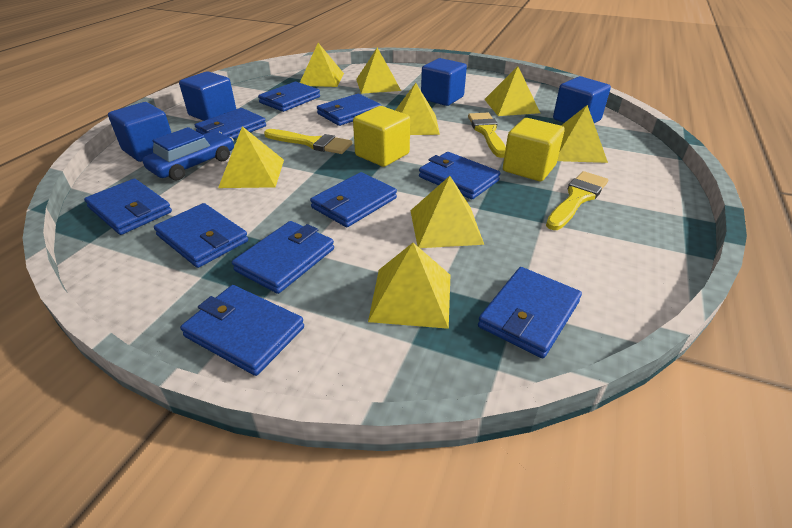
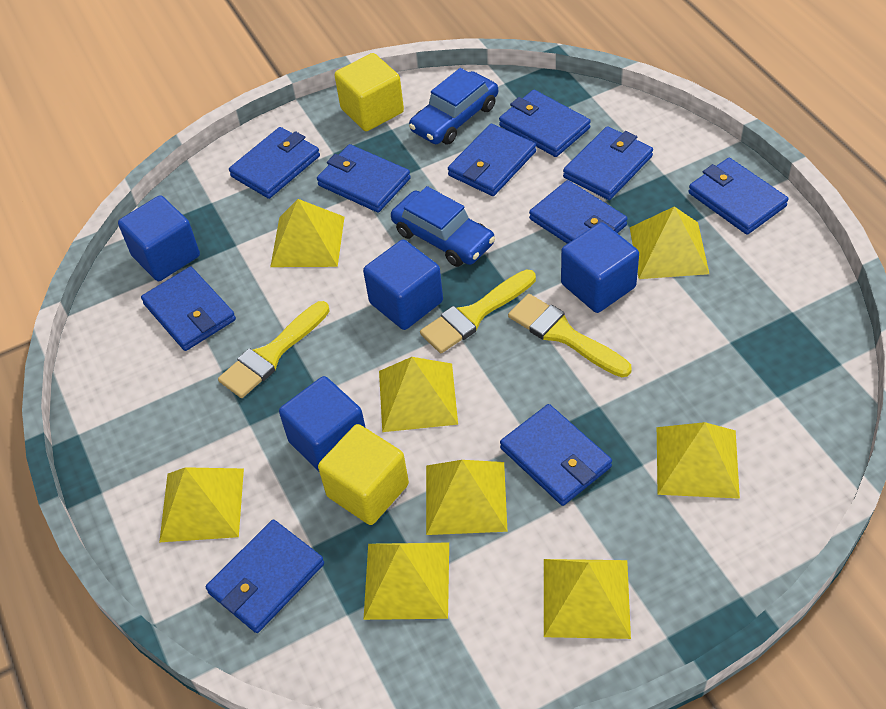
blue car: 1 -> 2

